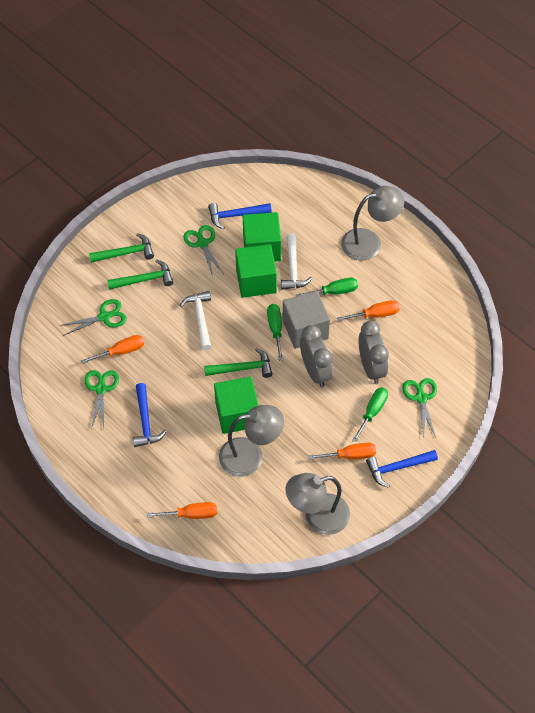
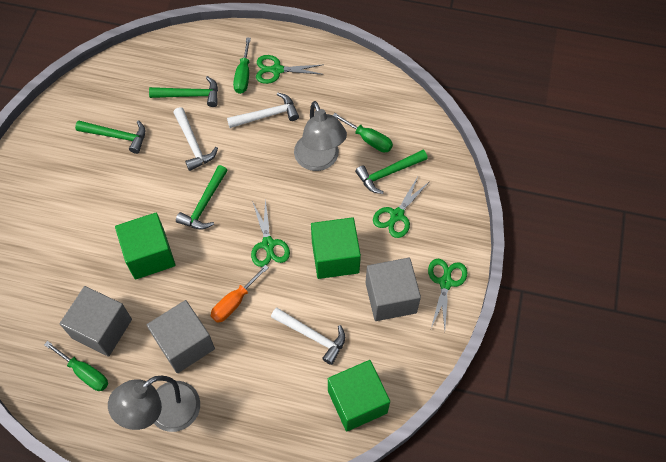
blue hammer: 3 -> 0
green hammer: 3 -> 4
grey clock: 2 -> 0
grey cube: 1 -> 3
grey lamp: 3 -> 2
orange screwdriver: 4 -> 1
white hammer: 2 -> 3

